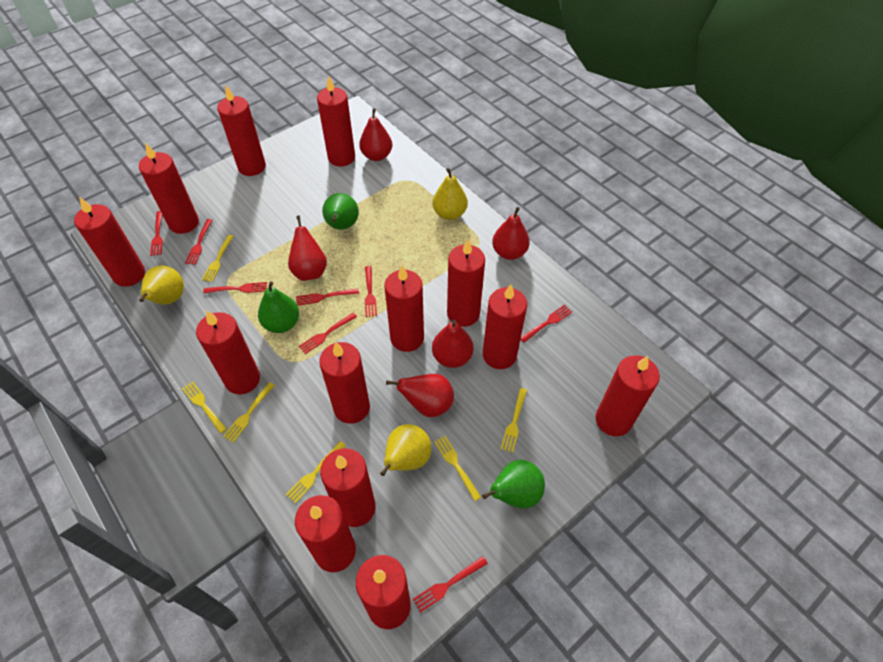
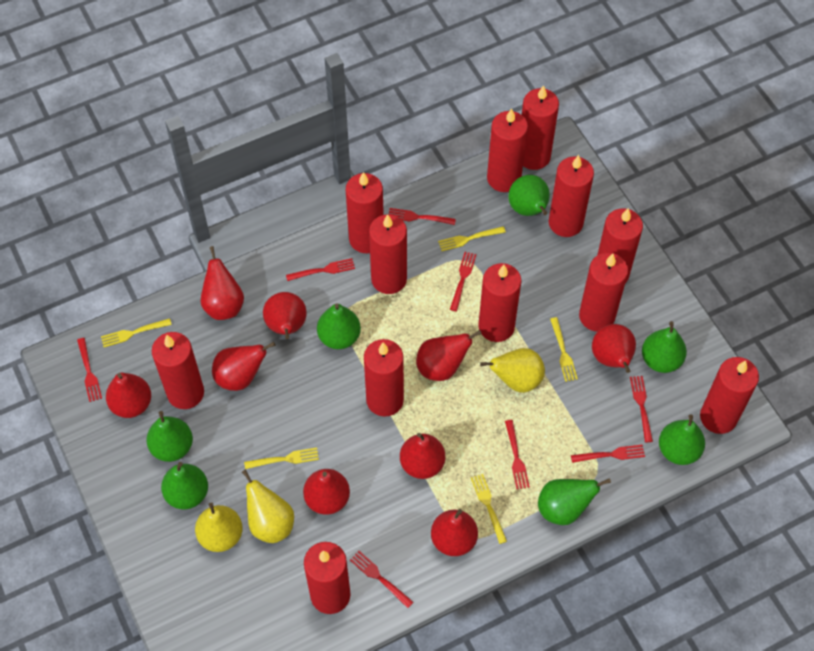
green pear: 3 -> 7
red candle: 13 -> 12
red pear: 5 -> 9
yellow fork: 6 -> 5

